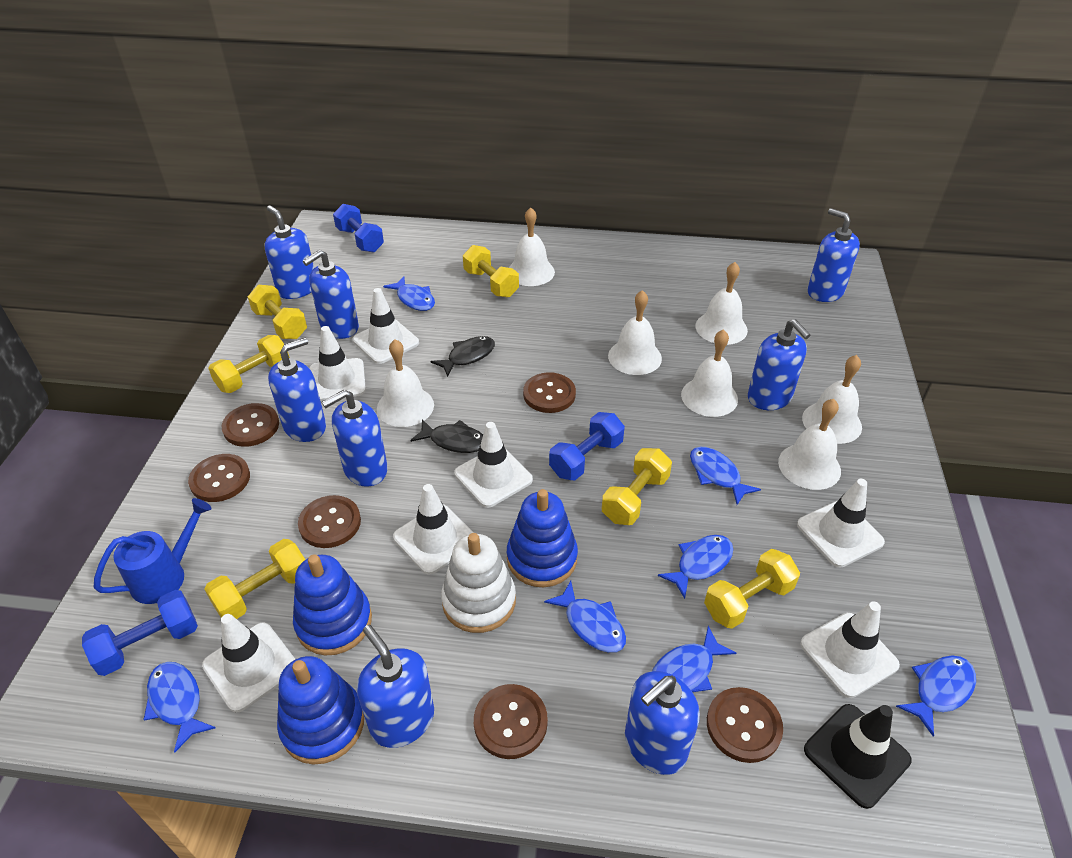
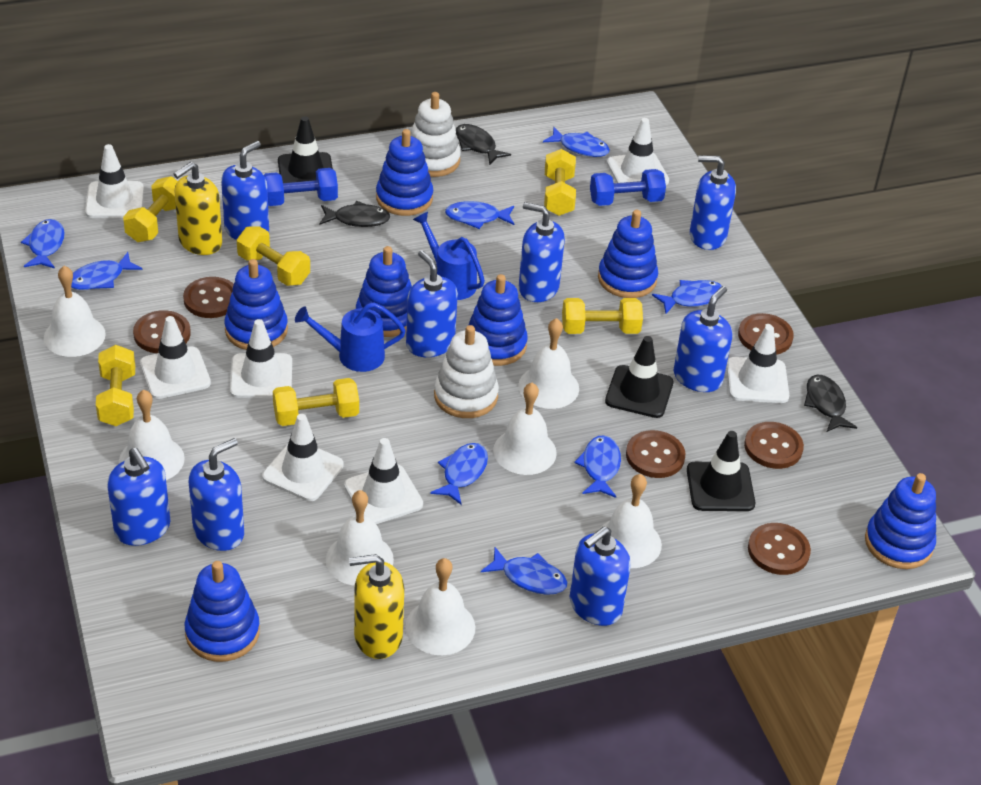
black fish: 2 -> 3
black traffic cone: 1 -> 3
blue dumbbell: 3 -> 2
blue fish: 7 -> 8
blue stacking toy: 3 -> 7
blue watering can: 1 -> 2
white stacking toy: 1 -> 2
yellow soap dispenser: 0 -> 2

